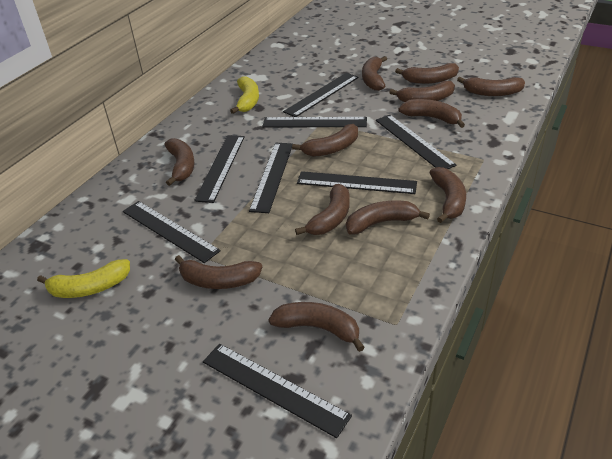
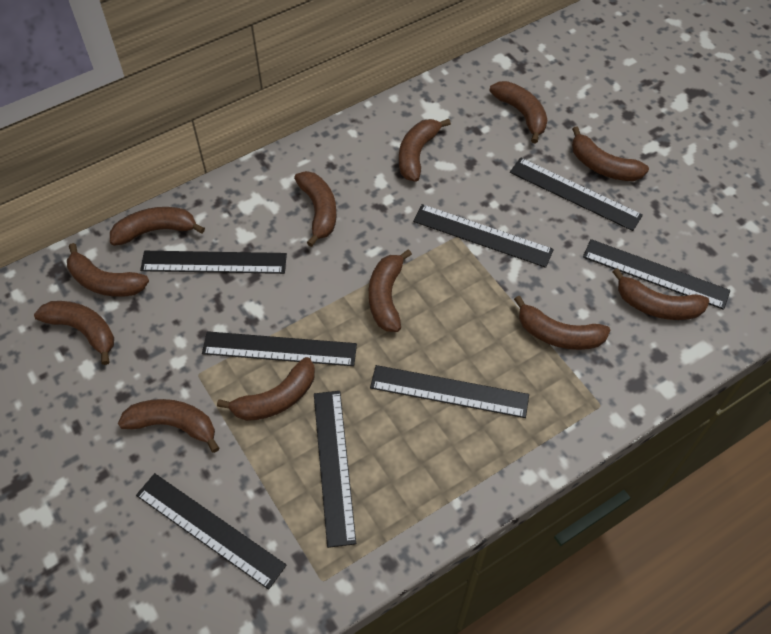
yellow banana: 2 -> 0

